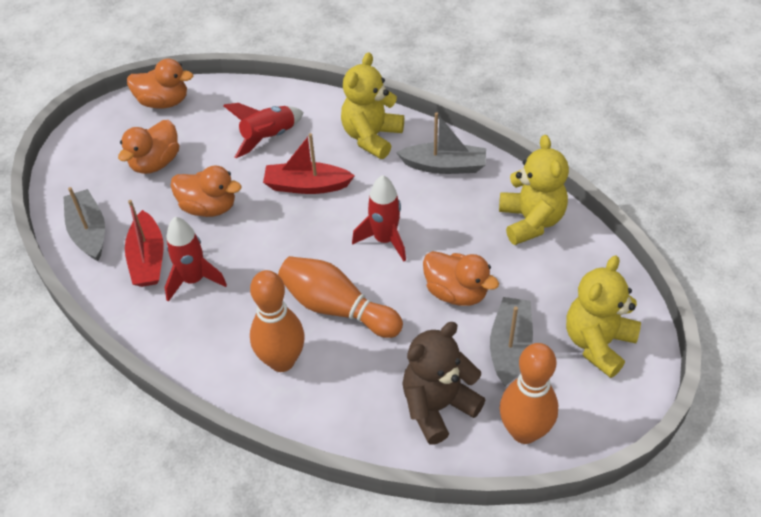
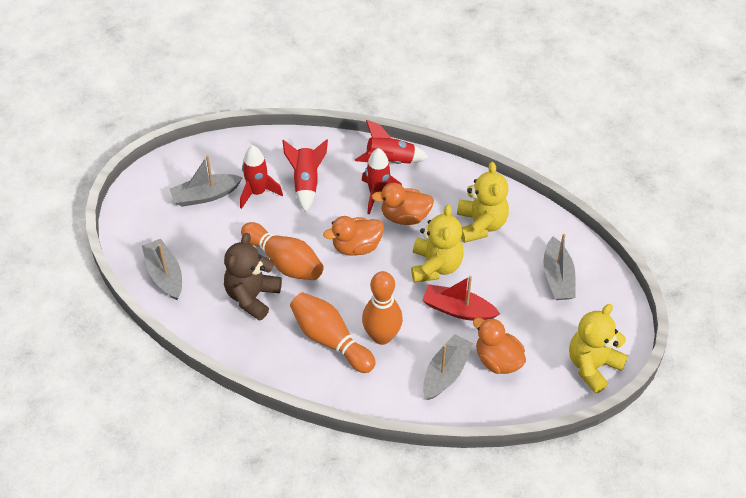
grey boat: 3 -> 4
orange duck: 4 -> 3
red boat: 2 -> 1
red rocket: 3 -> 4

